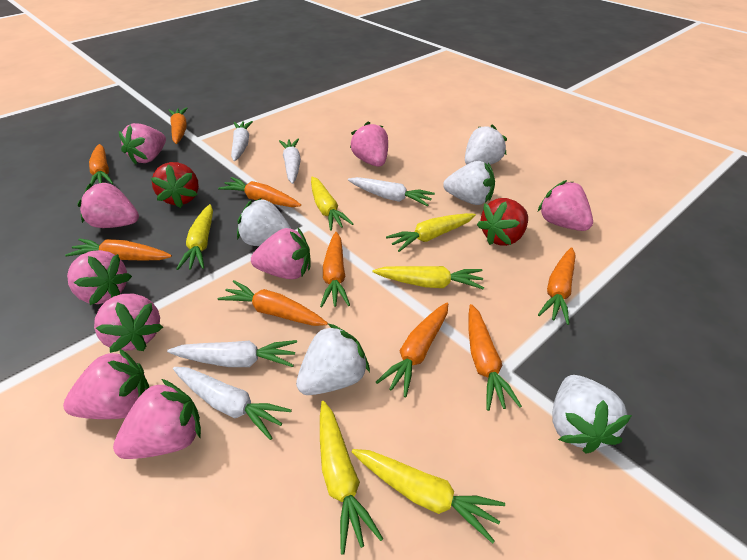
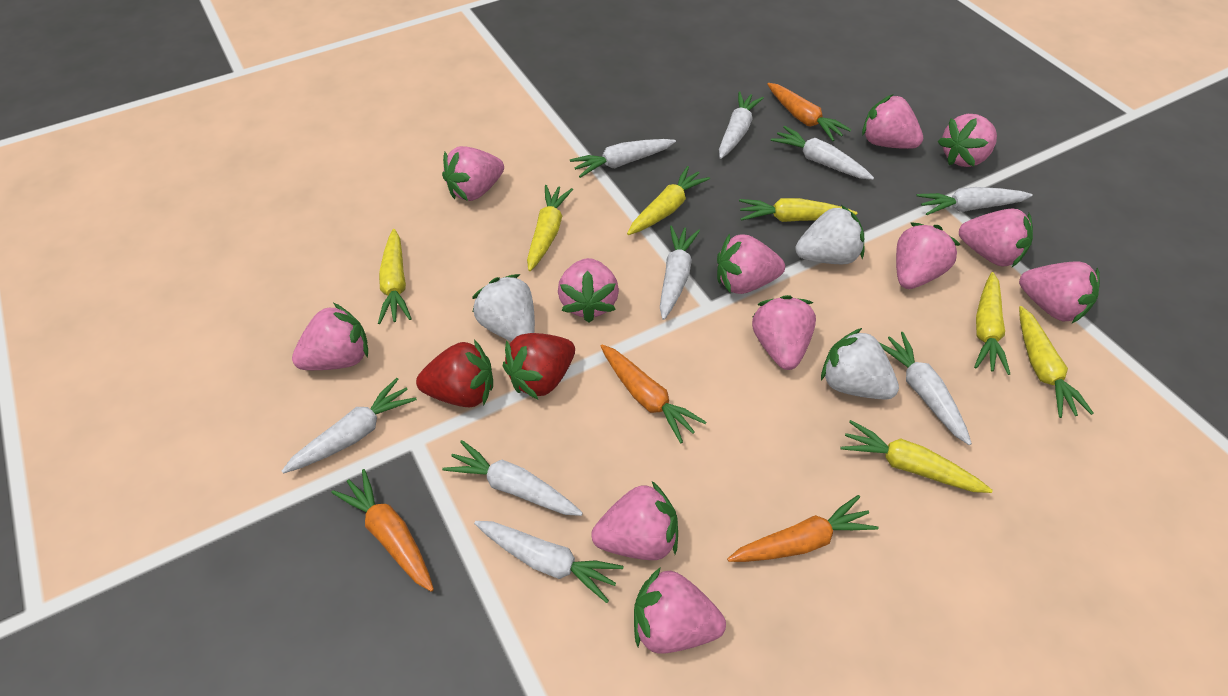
orange carrot: 9 -> 4
pink strawberry: 9 -> 12
white carrot: 5 -> 9
white strawberry: 5 -> 3
yellow carrot: 6 -> 7

